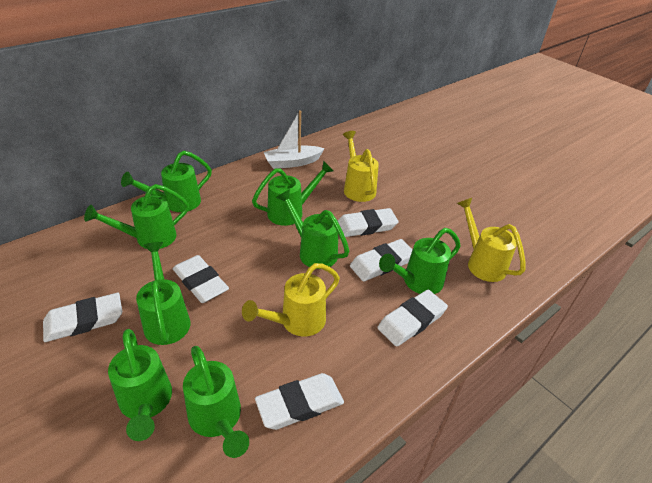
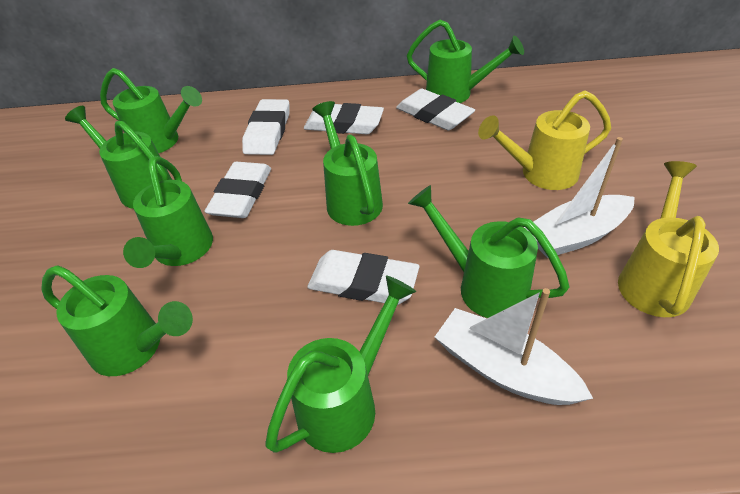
white boat: 1 -> 2
white eraser: 6 -> 5
yellow watering can: 3 -> 2

